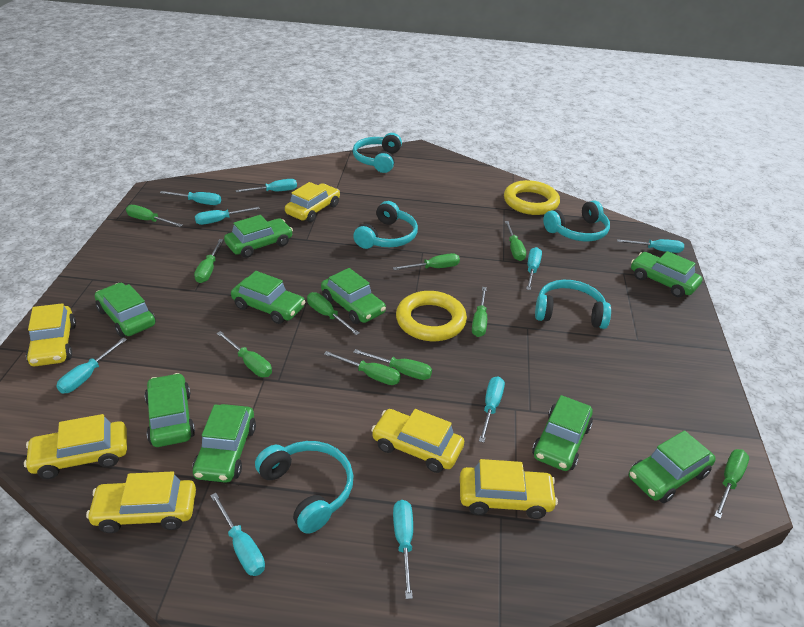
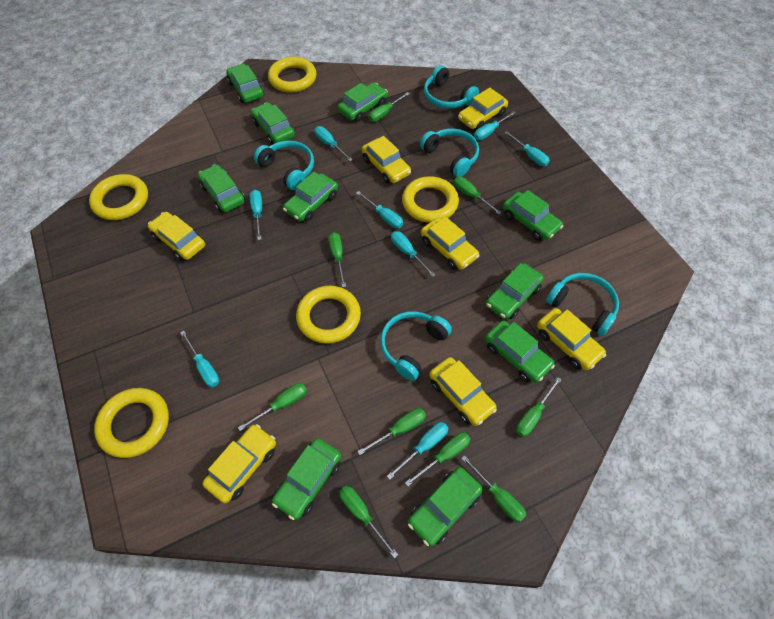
green car: 9 -> 10
green screwdriver: 10 -> 9
turquoise screwdriver: 9 -> 8
yellow car: 6 -> 7
yellow ring: 2 -> 5

